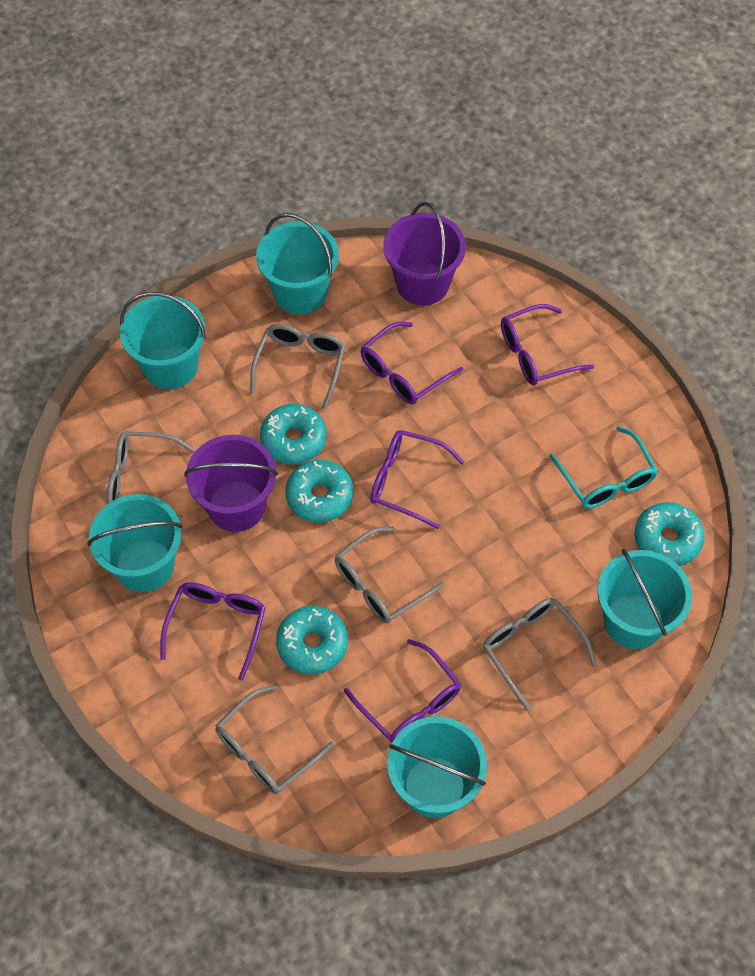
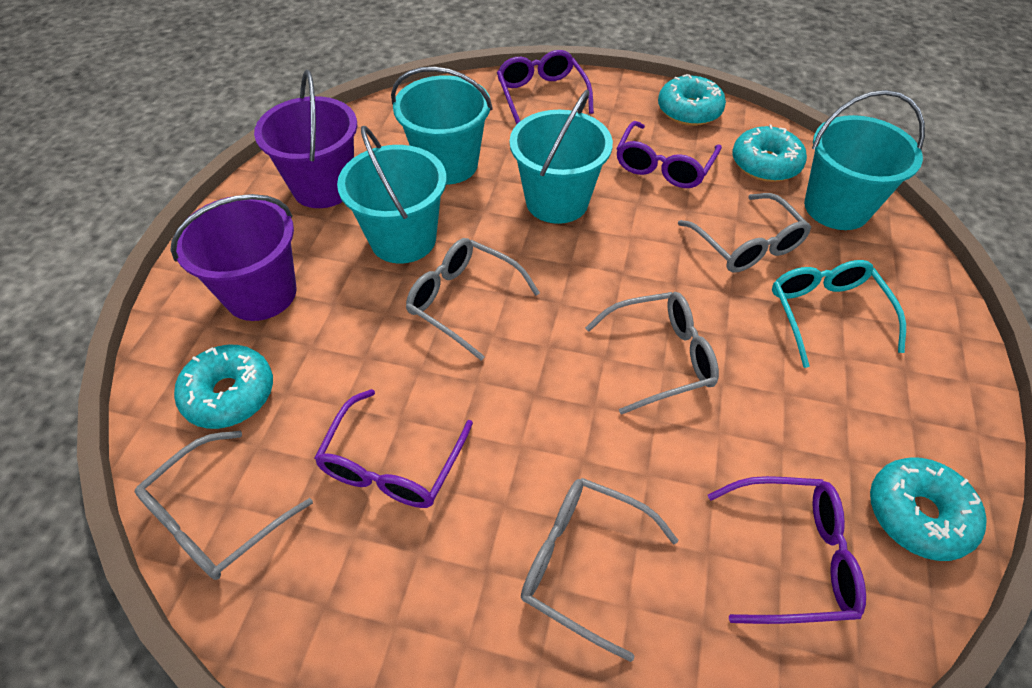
purple glasses: 5 -> 4
turquoise bucket: 5 -> 4

